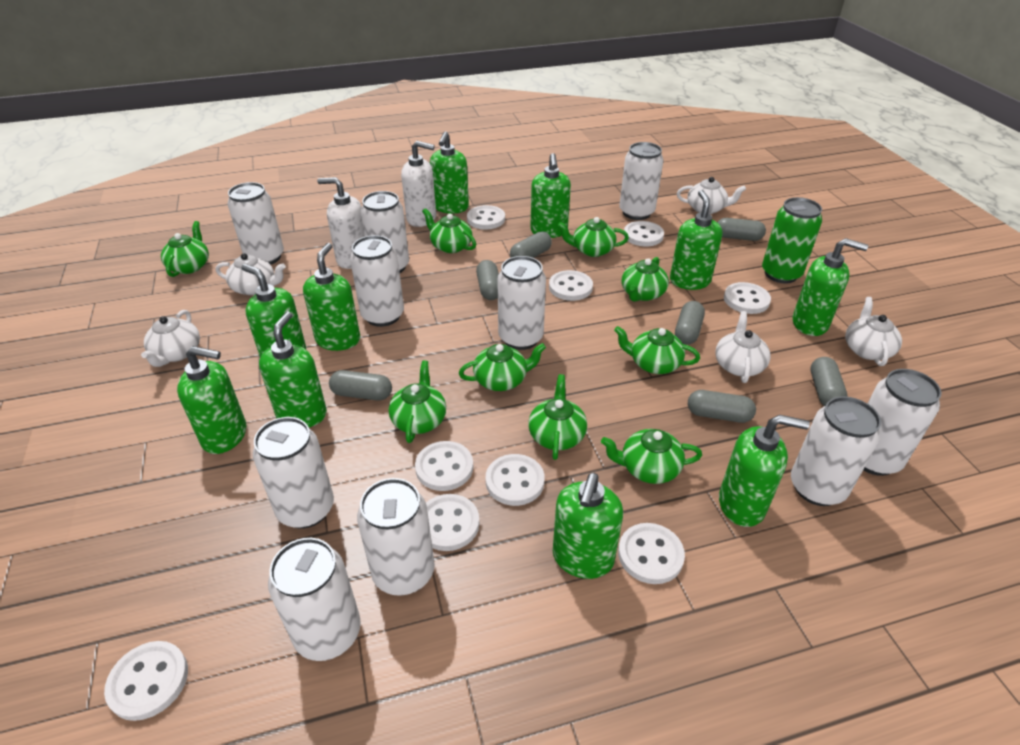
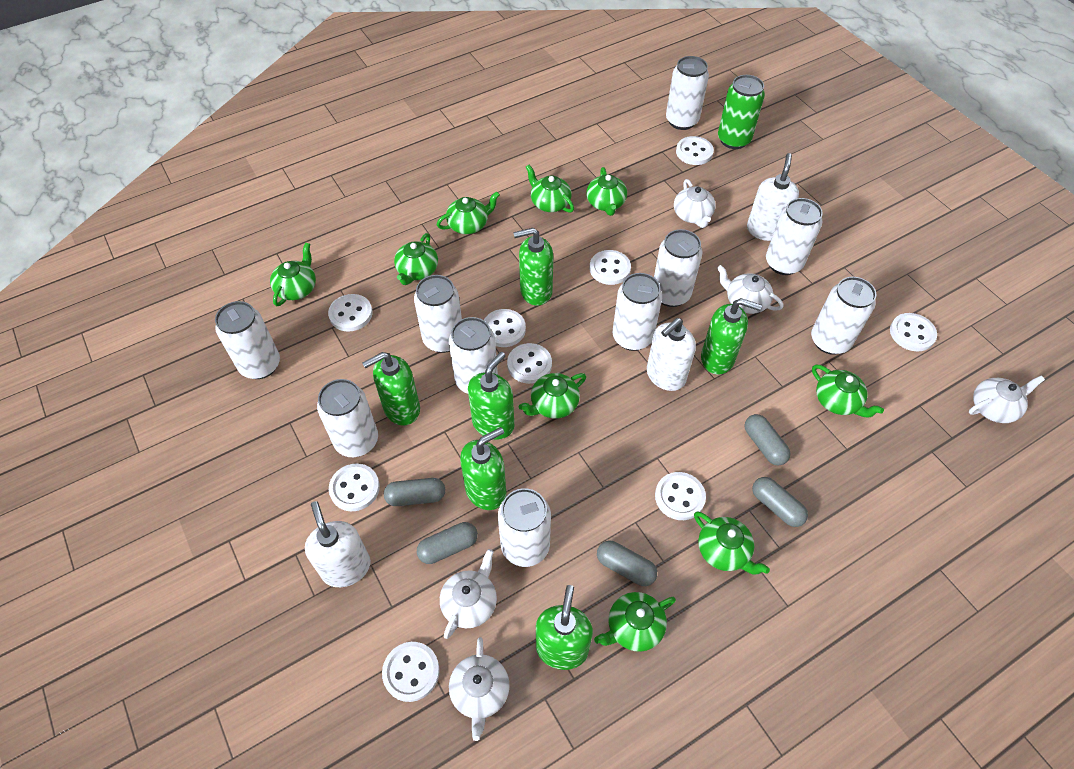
green soap dispenser: 10 -> 6
grey capsule: 7 -> 5
white soap dispenser: 2 -> 3

